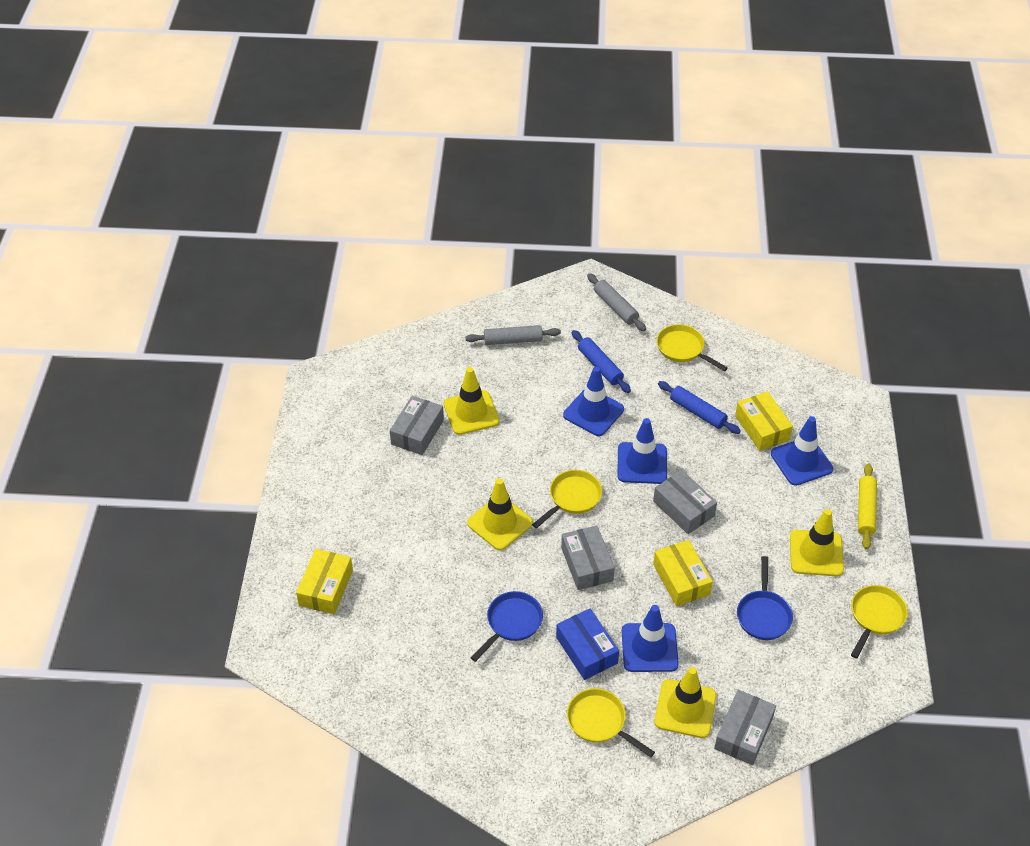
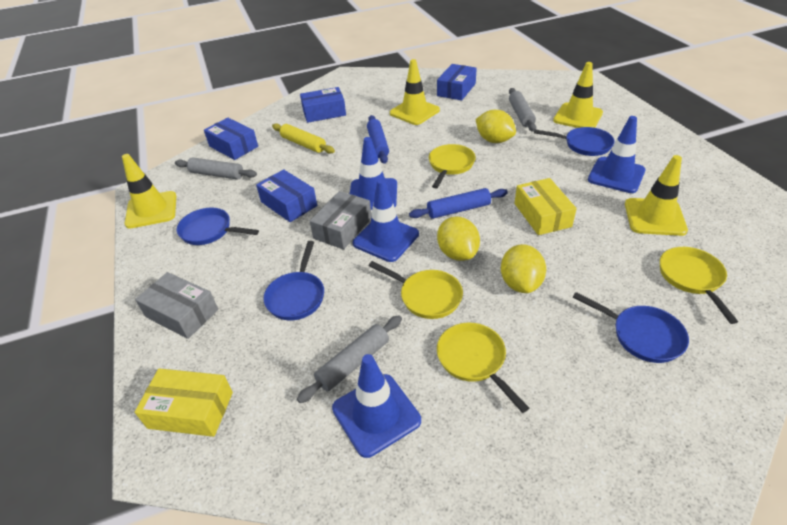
blue box: 1 -> 4
blue pan: 2 -> 4
grey box: 4 -> 2
grey rolling pin: 2 -> 3
yellow box: 3 -> 2
yellow lemon: 0 -> 3

